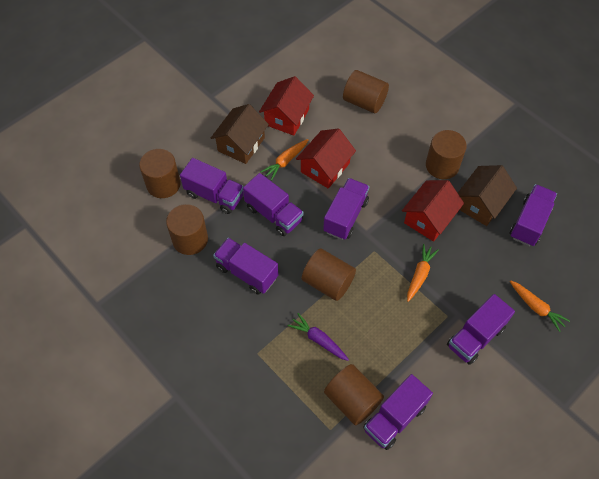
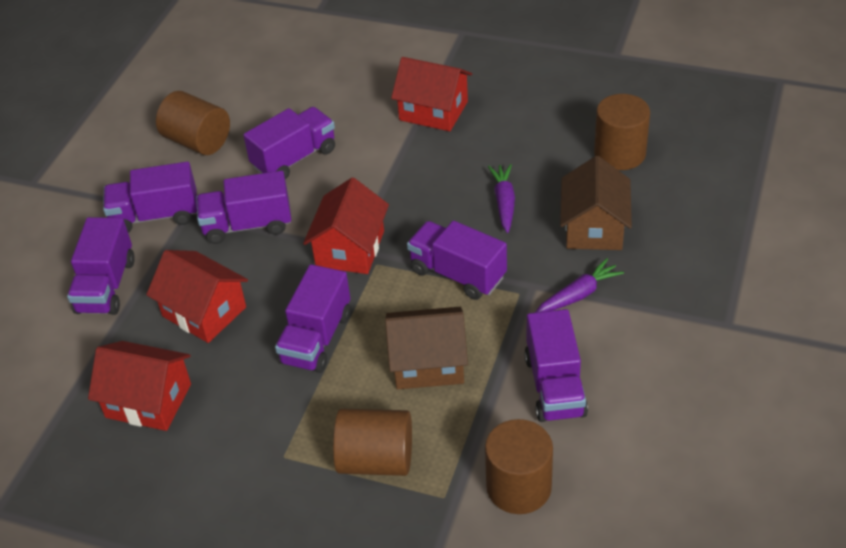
brown cylinder: 6 -> 4
orange carrot: 3 -> 0
purple carrot: 1 -> 2
red house: 3 -> 4

